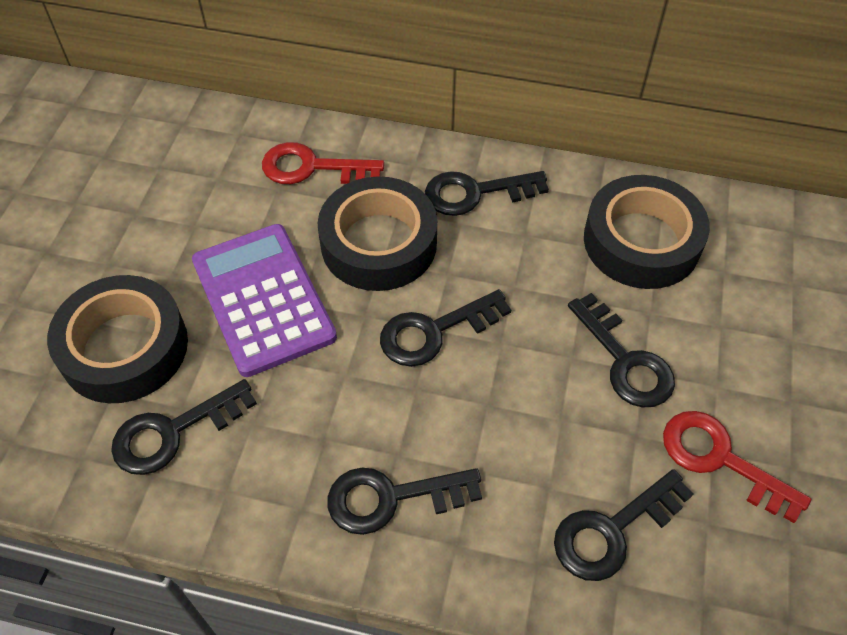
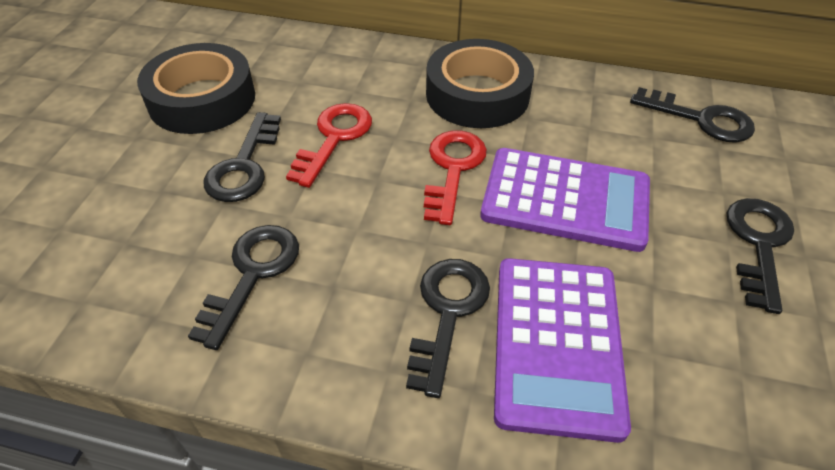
black key: 6 -> 5
black tape: 3 -> 2
purple calculator: 1 -> 2

